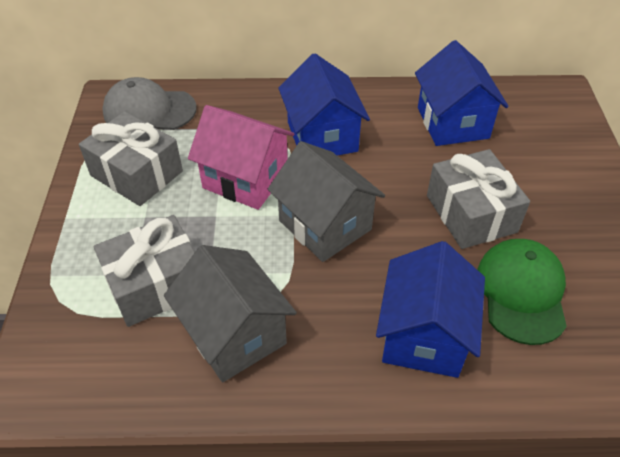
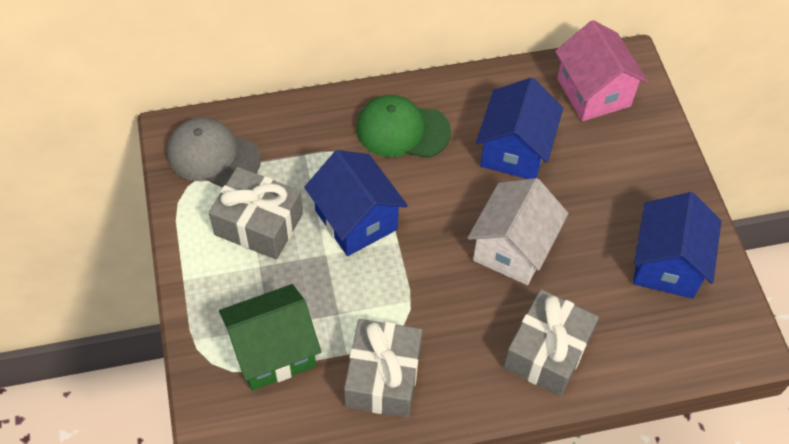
green house: 0 -> 1
grey house: 2 -> 0
white house: 0 -> 1

